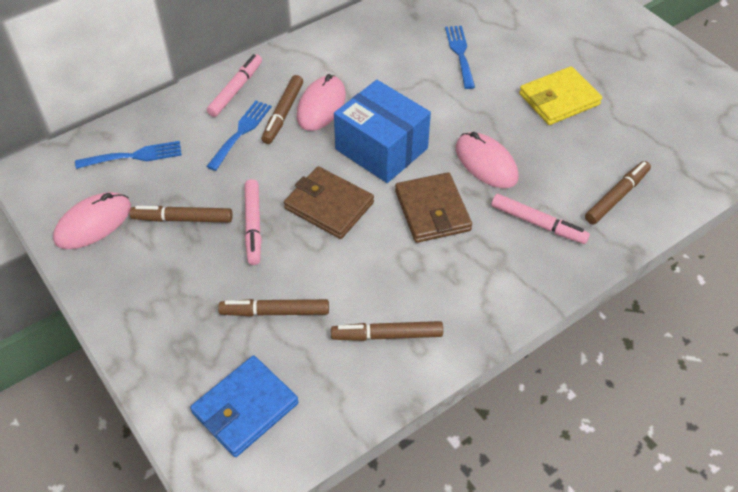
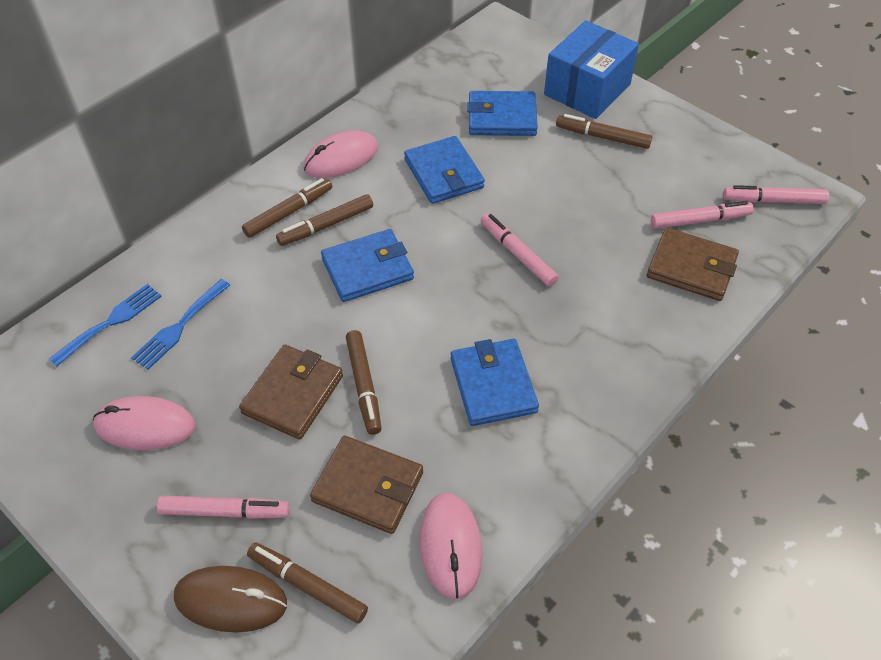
blue fork: 3 -> 2
blue wallet: 1 -> 4
brown mouse: 0 -> 1
brown wallet: 2 -> 3
pink marker: 3 -> 4
yellow wallet: 1 -> 0

